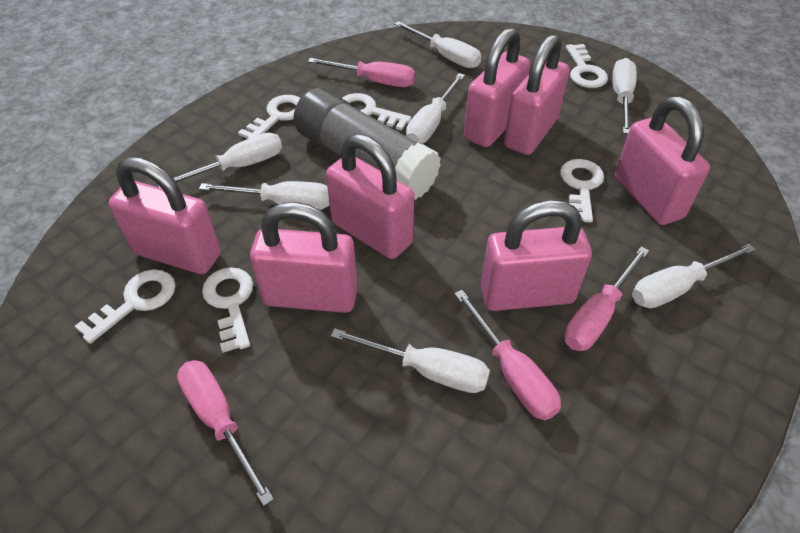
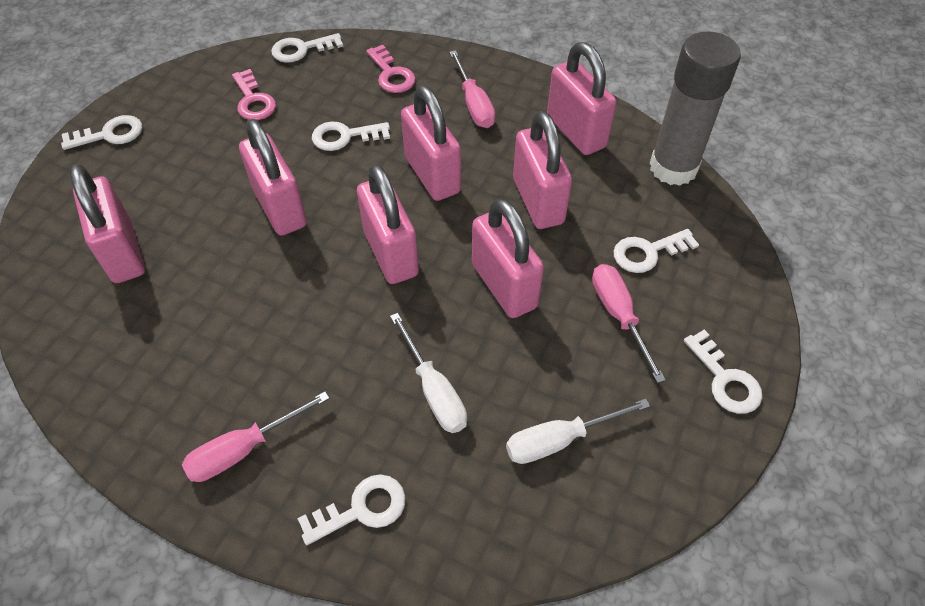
pink key: 0 -> 2
pink screwdriver: 4 -> 3
white screwdriver: 7 -> 2

